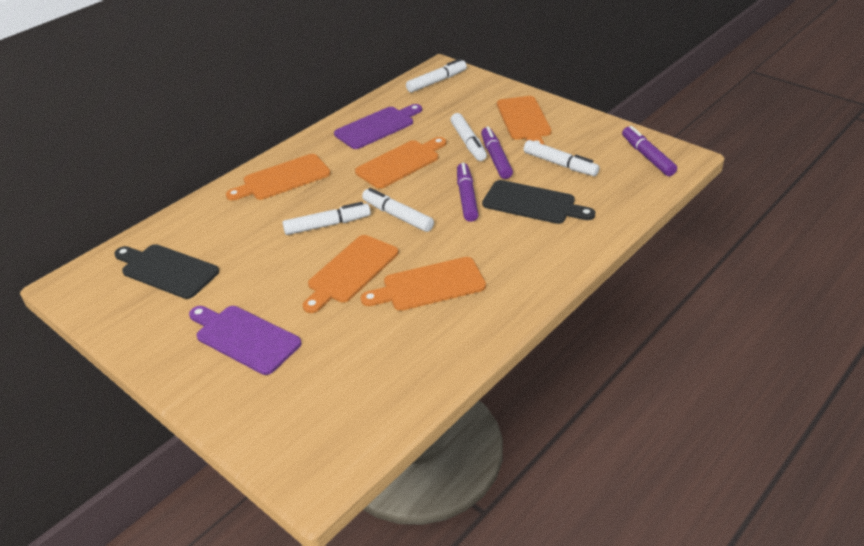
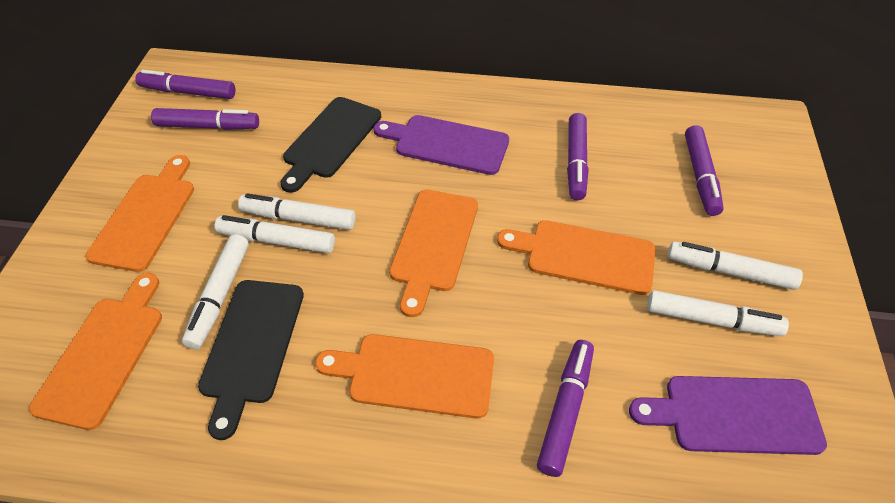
purple marker: 3 -> 5

